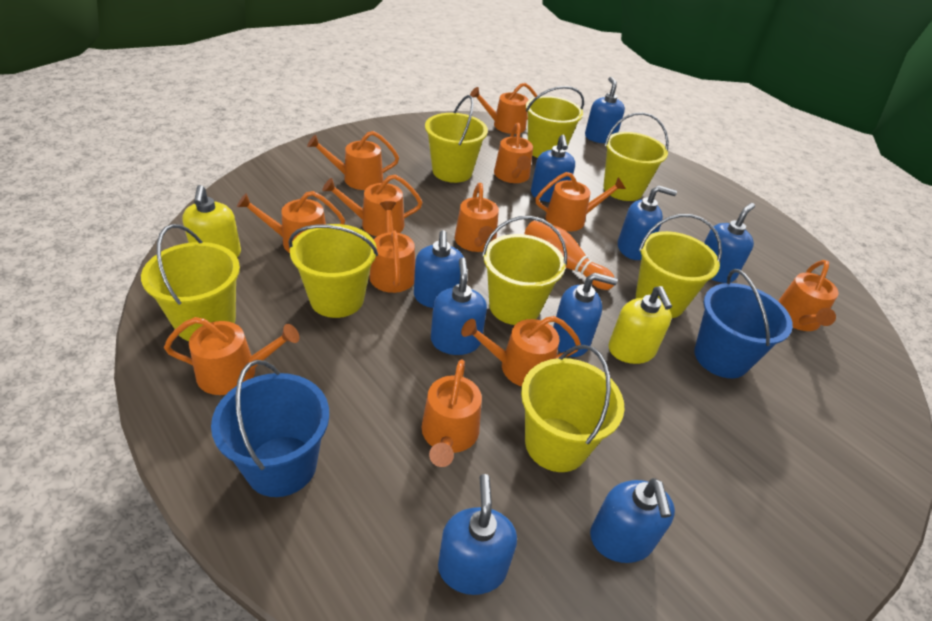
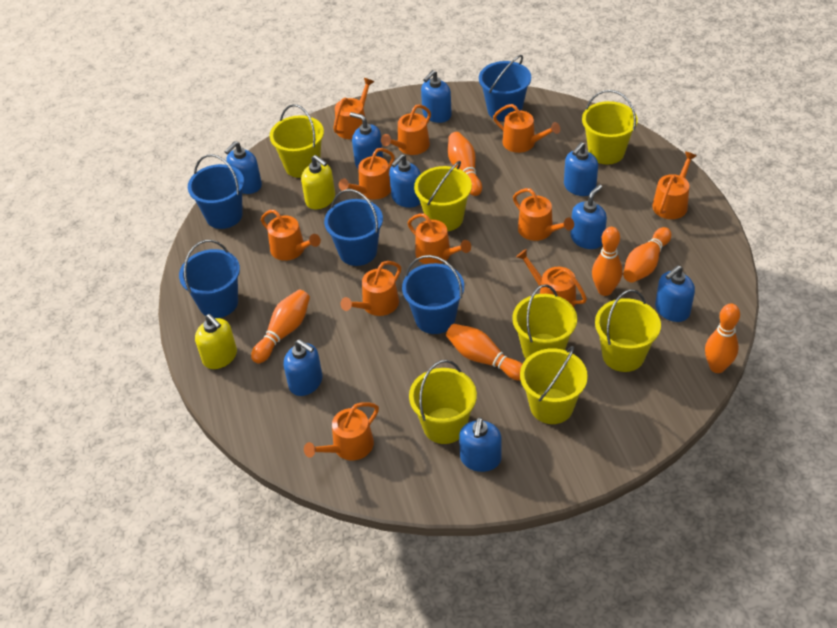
blue bucket: 2 -> 5
orange bowling pin: 1 -> 6
orange watering can: 12 -> 11
yellow bucket: 8 -> 7

